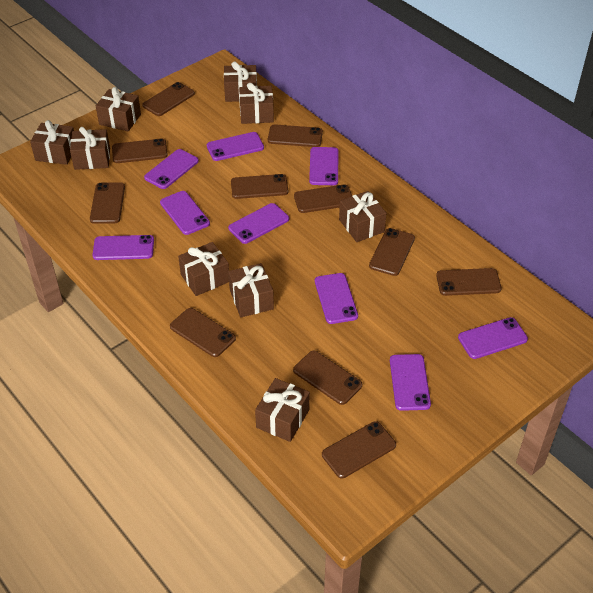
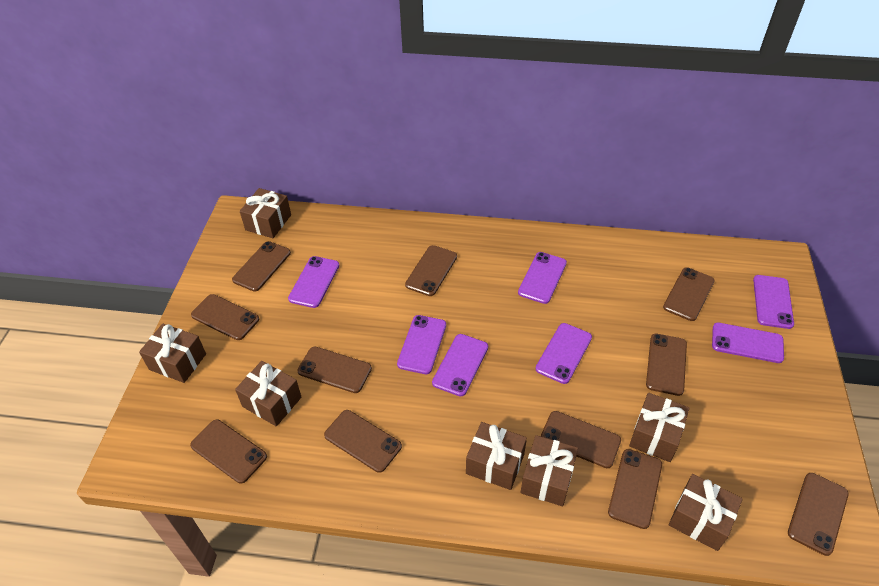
brown gift: 9 -> 7
purple phone: 9 -> 7

